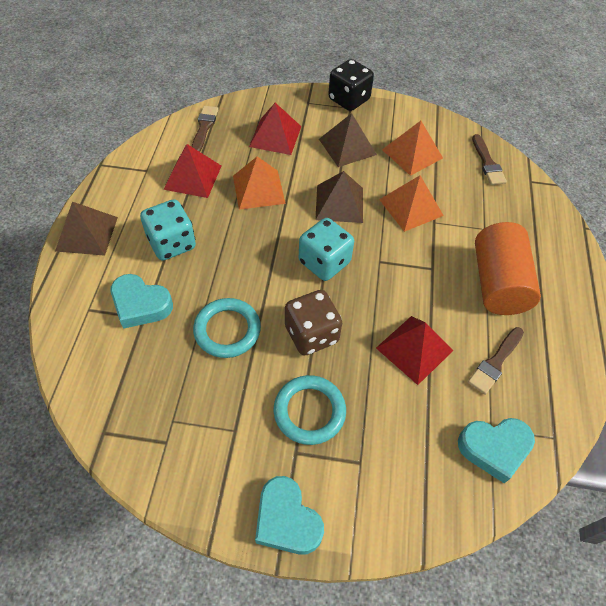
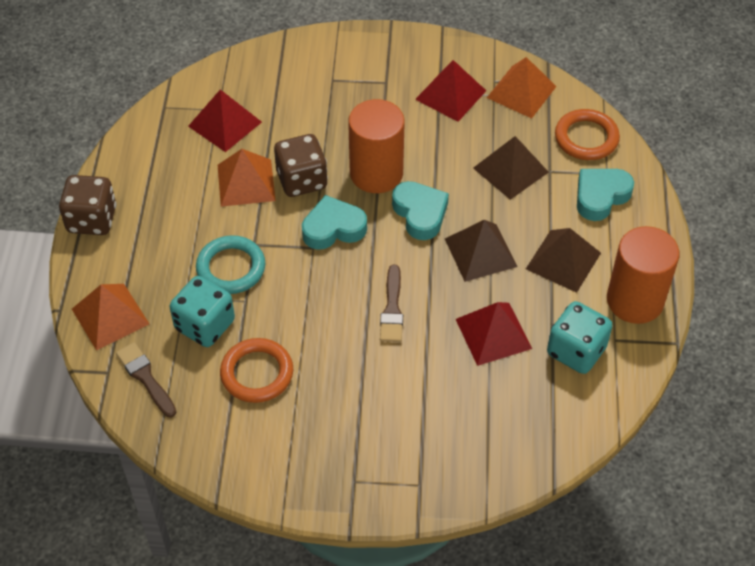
black dice: 1 -> 0
brown brush: 3 -> 2
brown dice: 1 -> 2
orange cylinder: 1 -> 2
orange ring: 0 -> 2
turquoise ring: 2 -> 1

